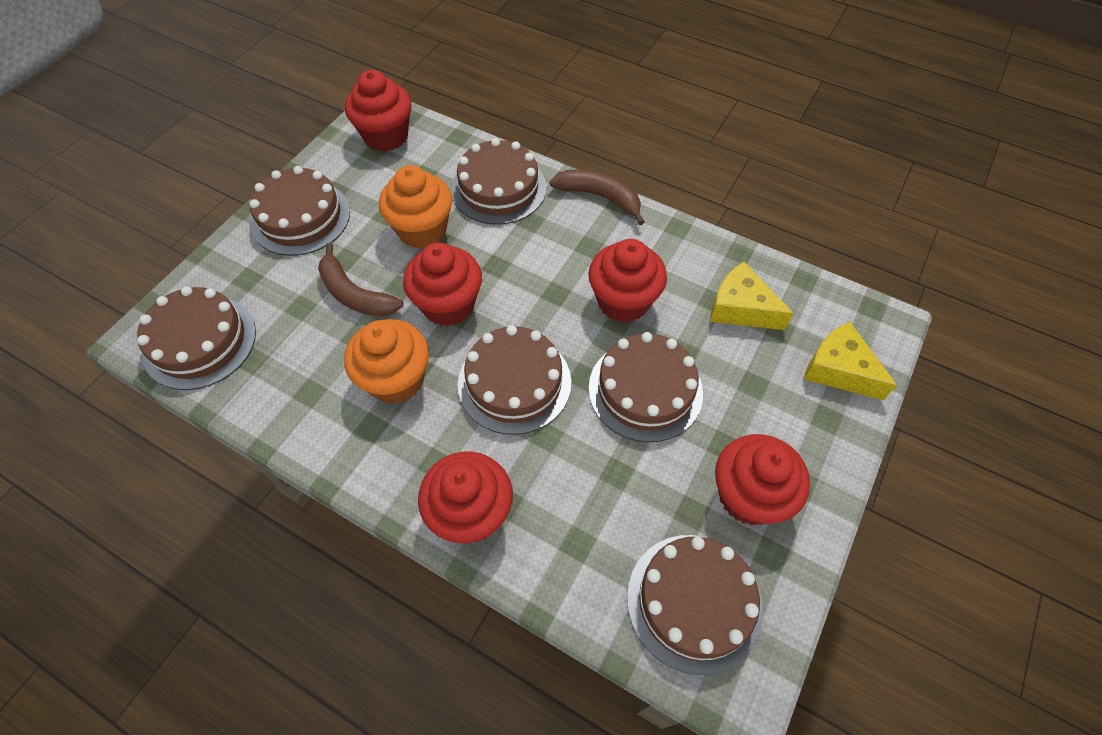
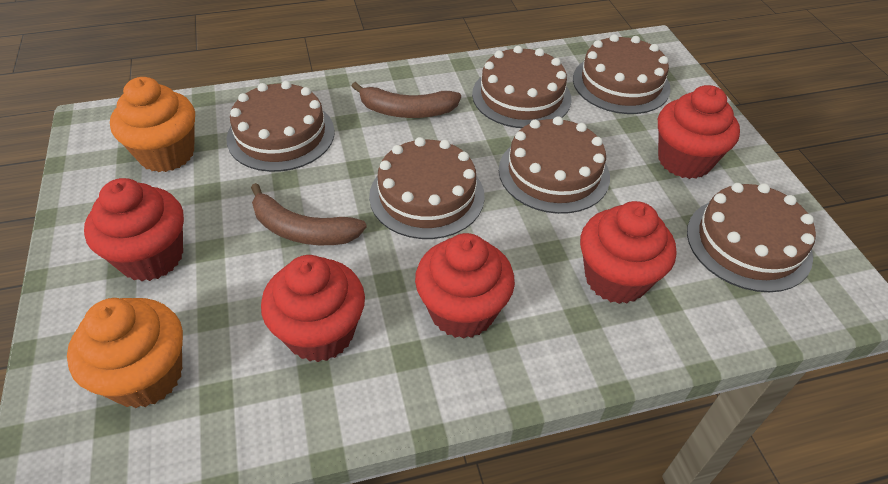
yellow cheese: 2 -> 0

